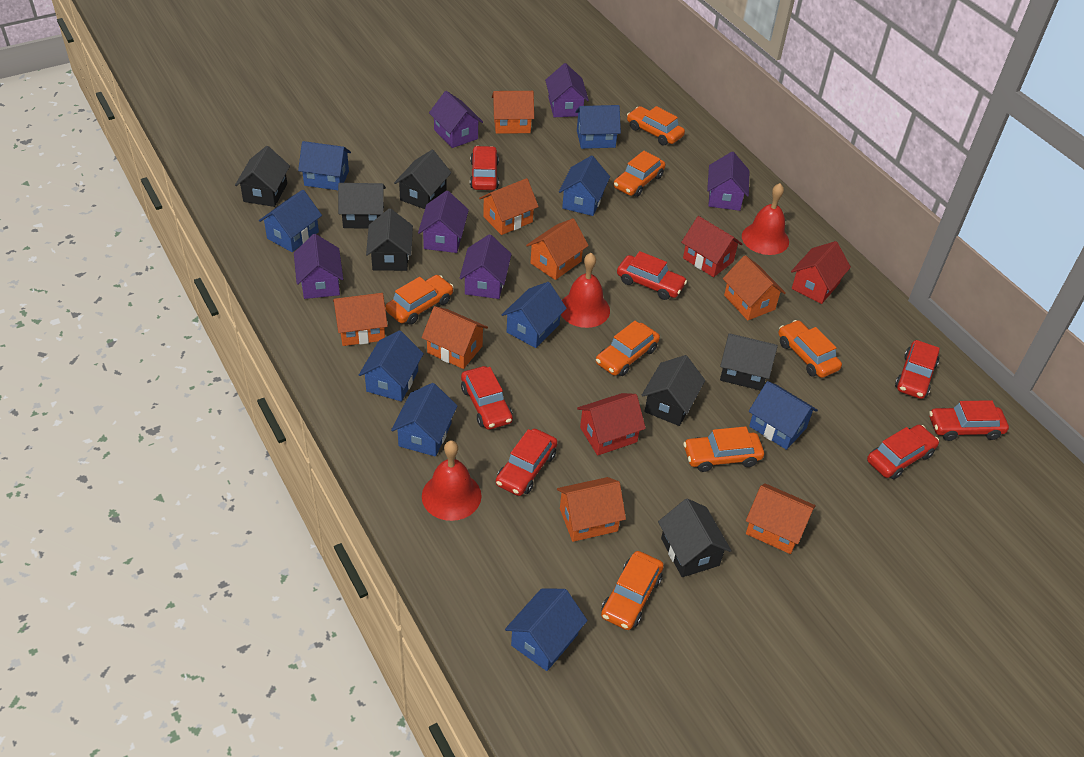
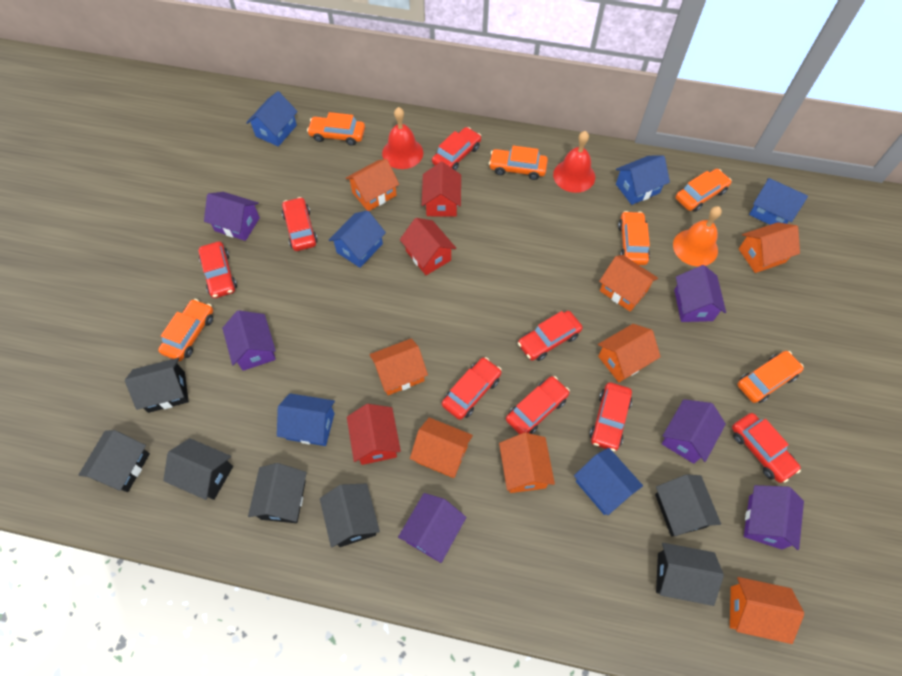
blue house: 9 -> 6
orange bell: 0 -> 1
orange car: 7 -> 6
red bell: 3 -> 2
red car: 7 -> 8

